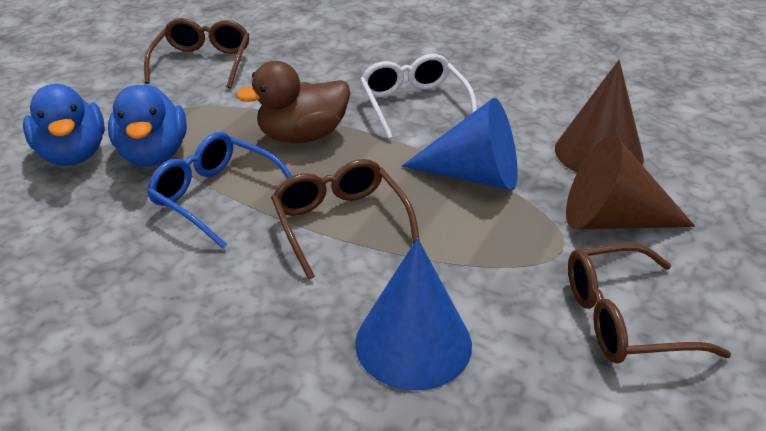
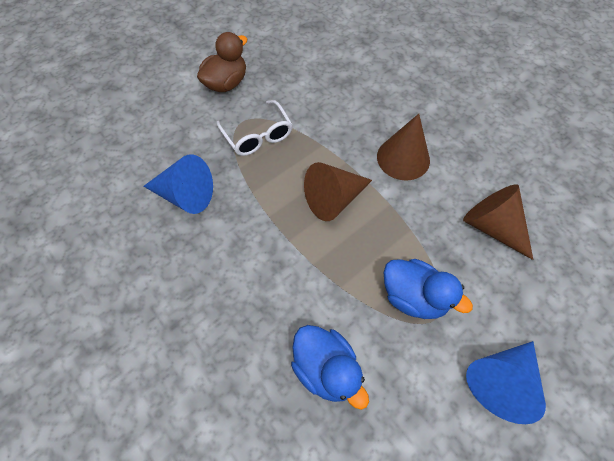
blue glasses: 1 -> 0
brown cone: 2 -> 3
brown glasses: 3 -> 0

